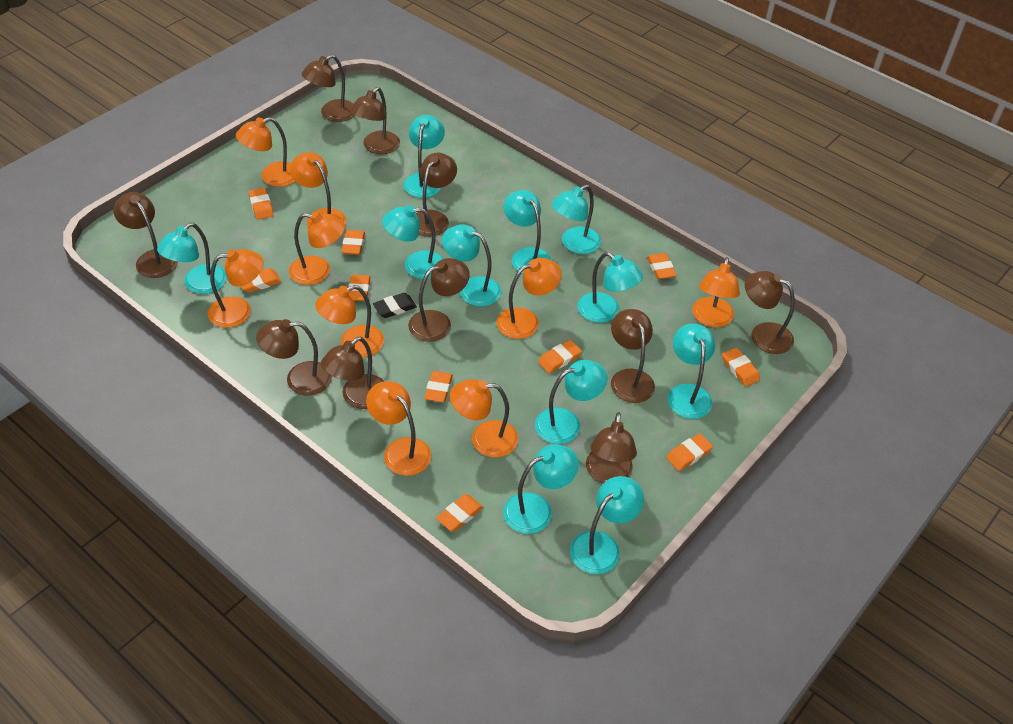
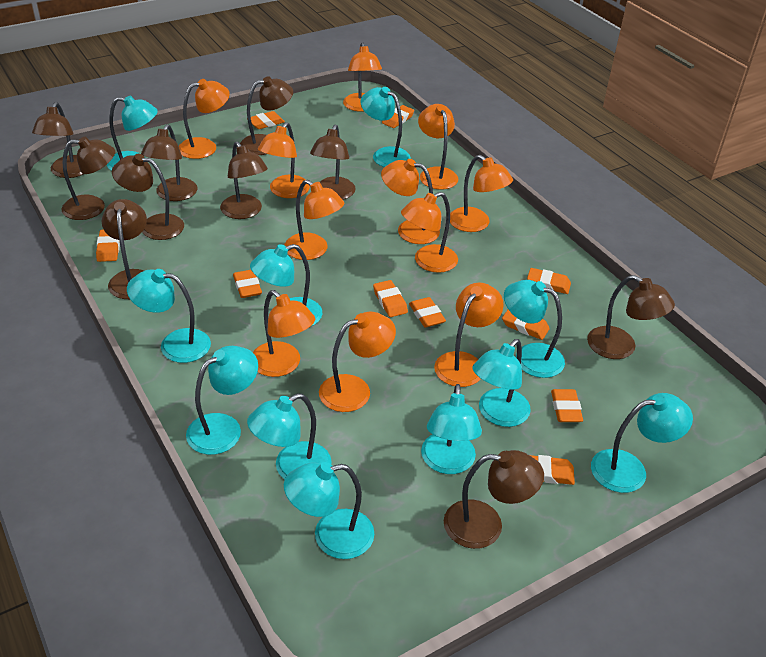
black eraser: 1 -> 0
orange lamp: 9 -> 11

